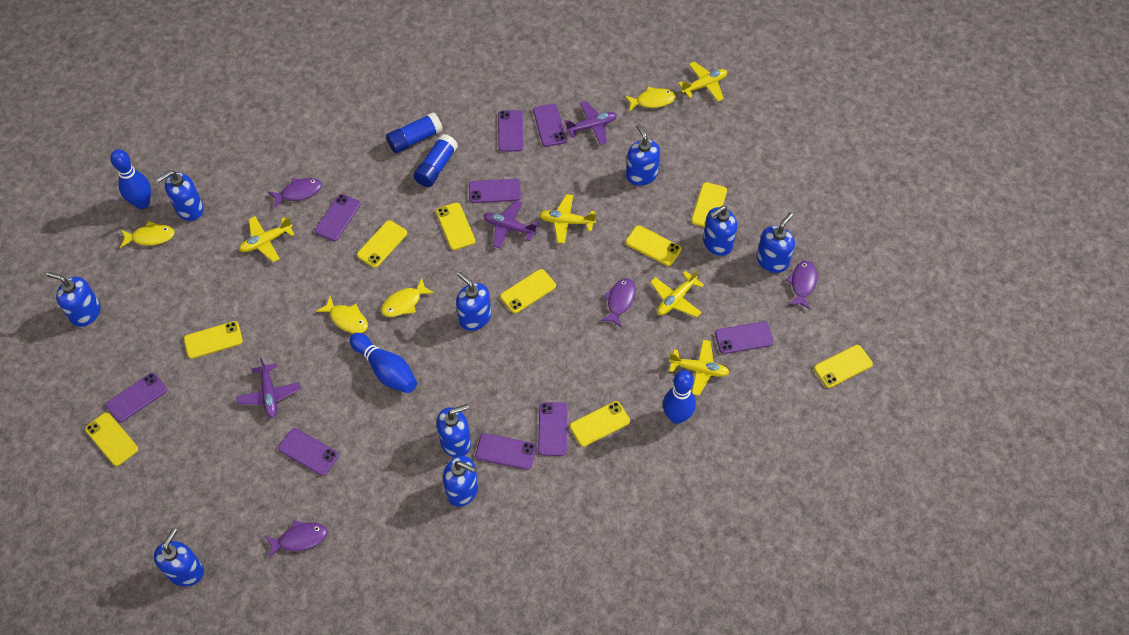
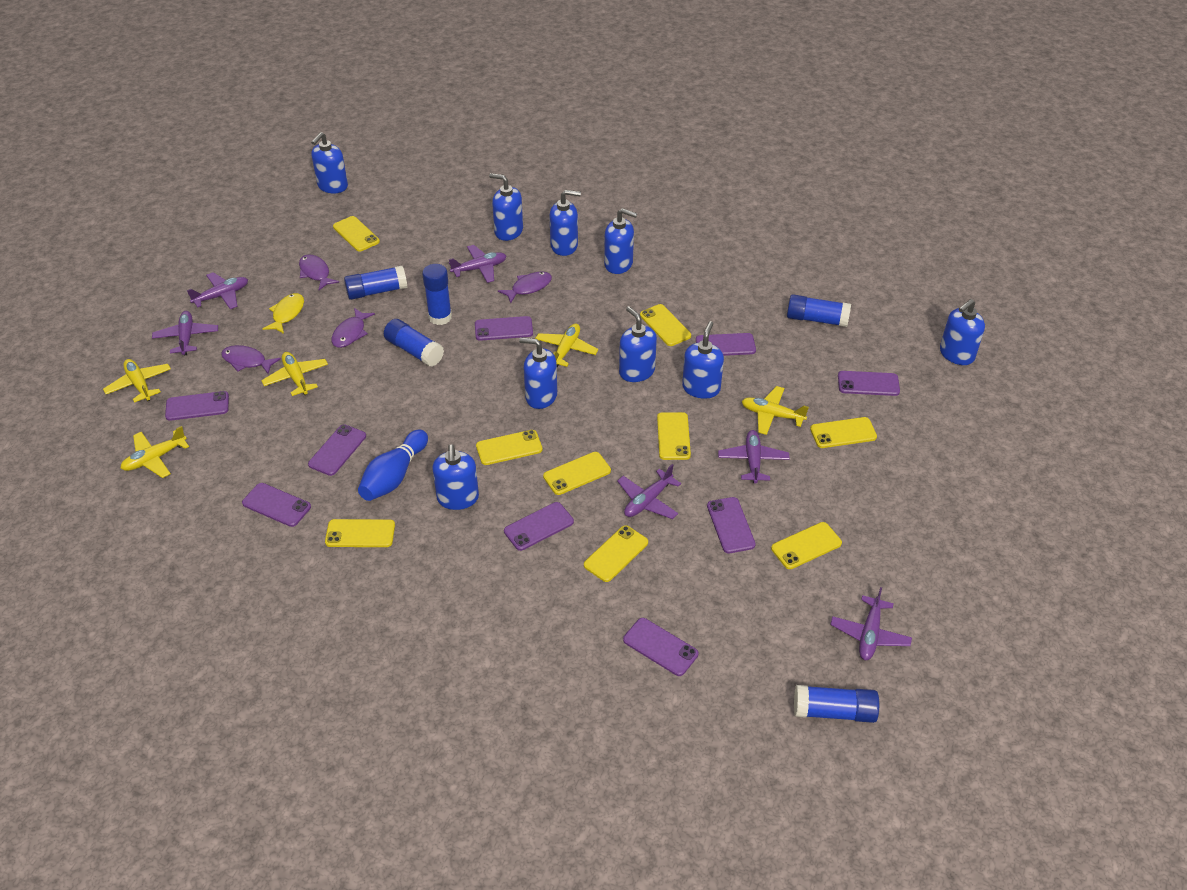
blue bowling pin: 3 -> 1
blue glue stick: 2 -> 5
purple plane: 3 -> 6
yellow fish: 4 -> 1

